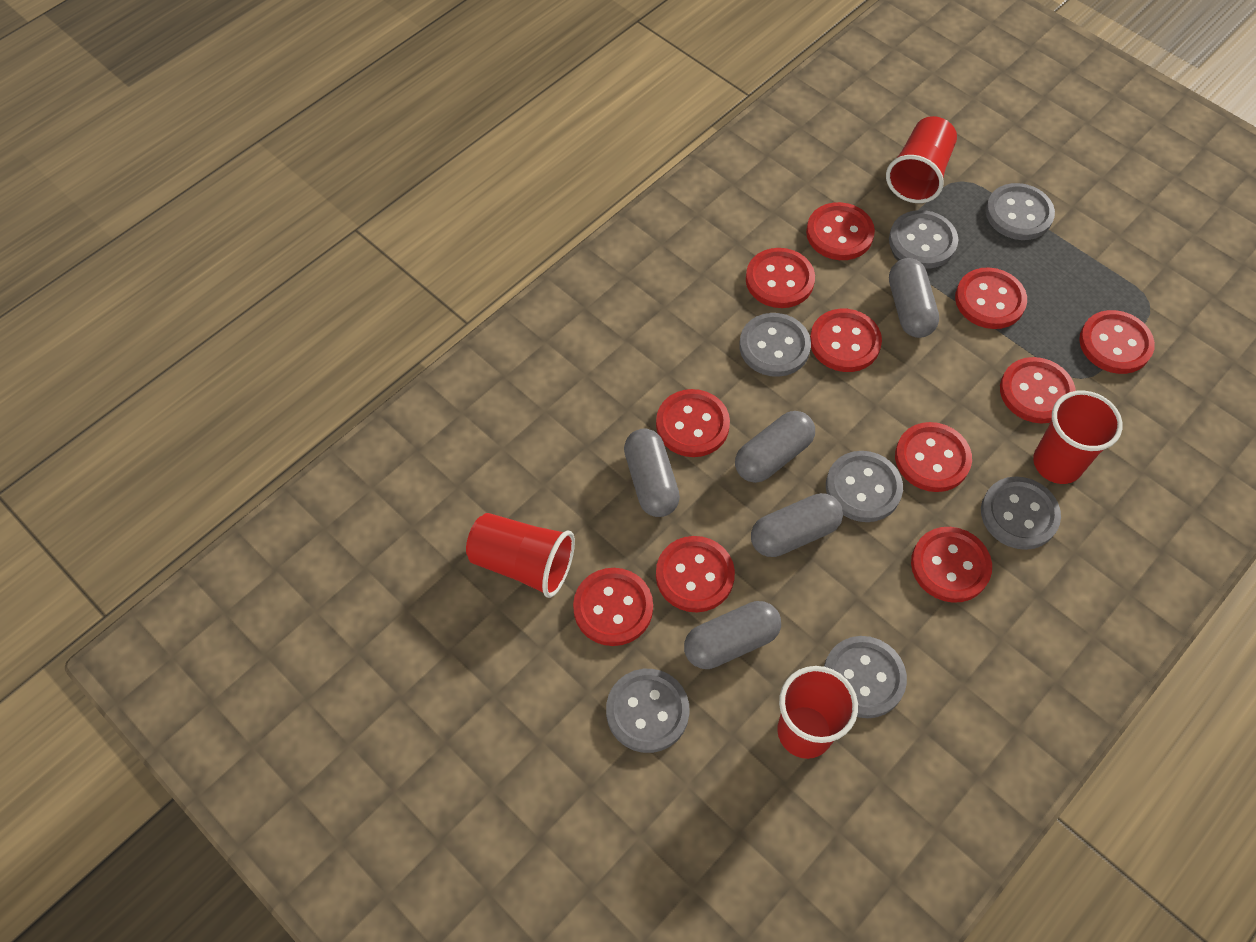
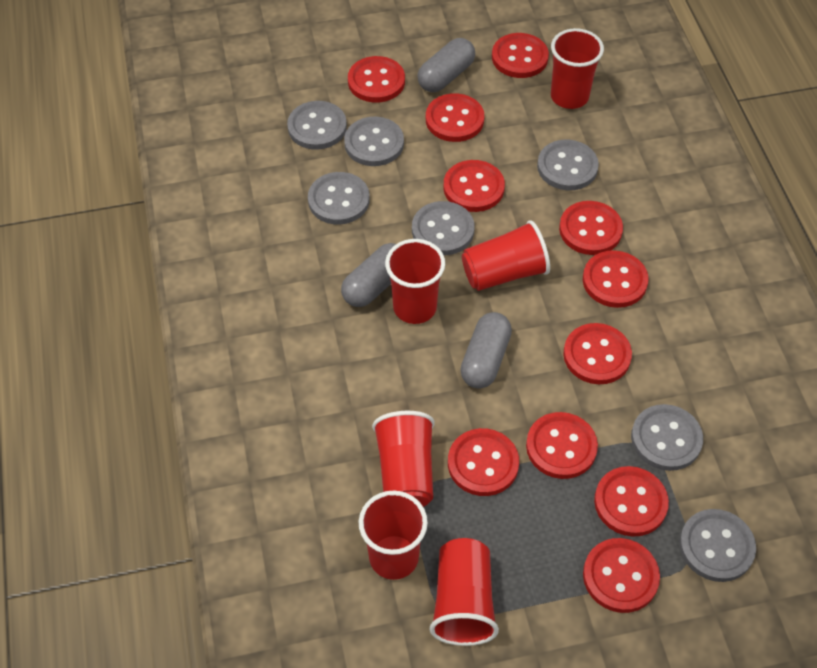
grey capsule: 5 -> 3
red cup: 4 -> 6

